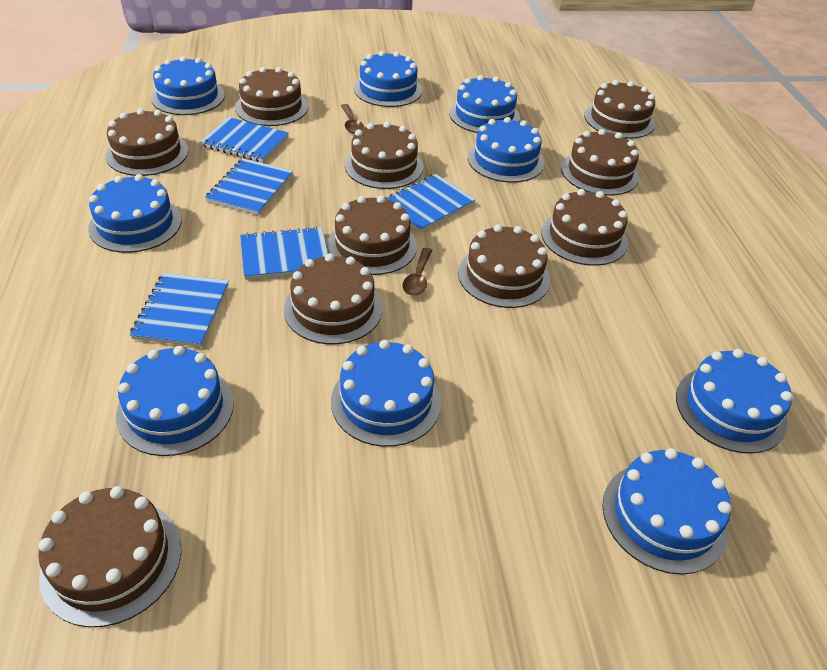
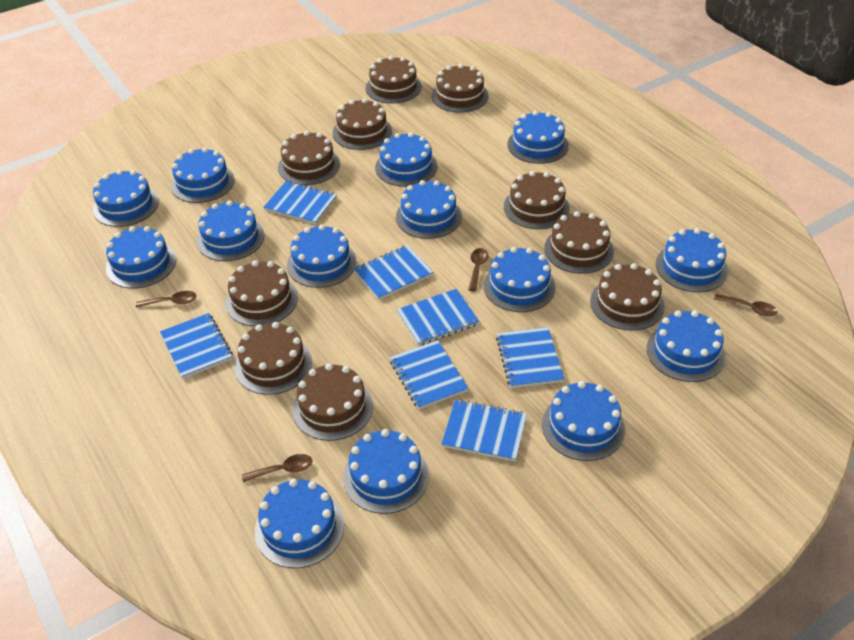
blue cake: 9 -> 14
blue notebook: 5 -> 7
brown spoon: 2 -> 4

